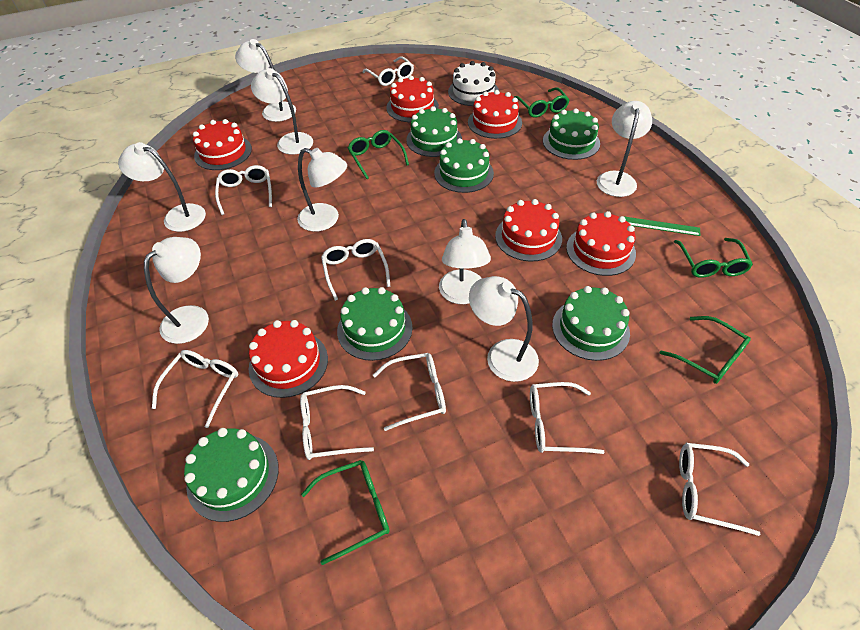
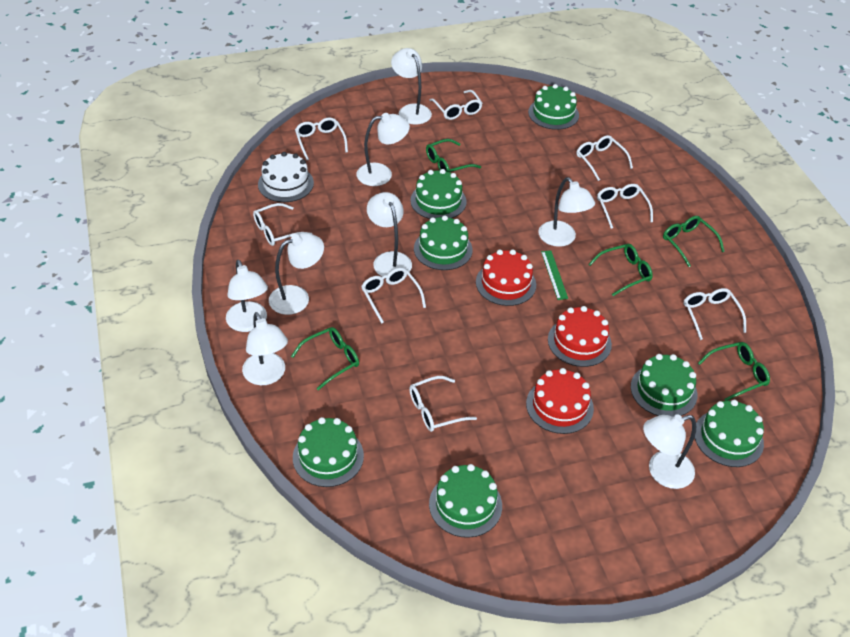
green cake: 6 -> 7
red cake: 6 -> 3

